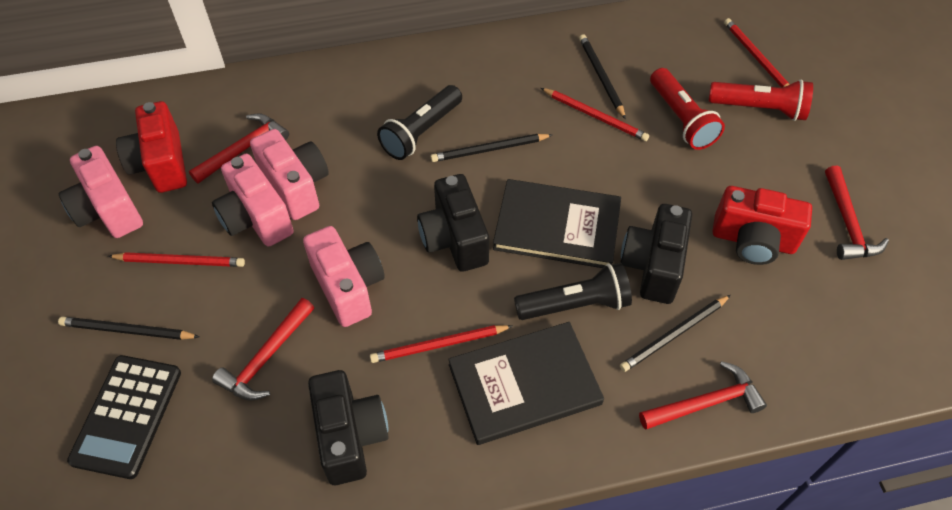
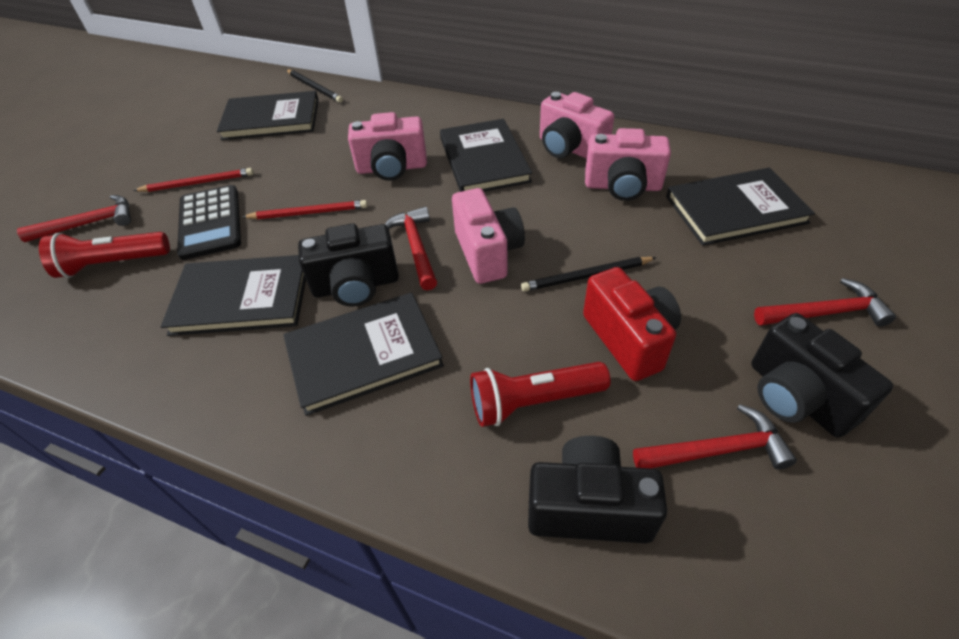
black book: 2 -> 5
black flashlight: 2 -> 0
black pencil: 4 -> 2
red camera: 2 -> 1
red pencil: 4 -> 2

